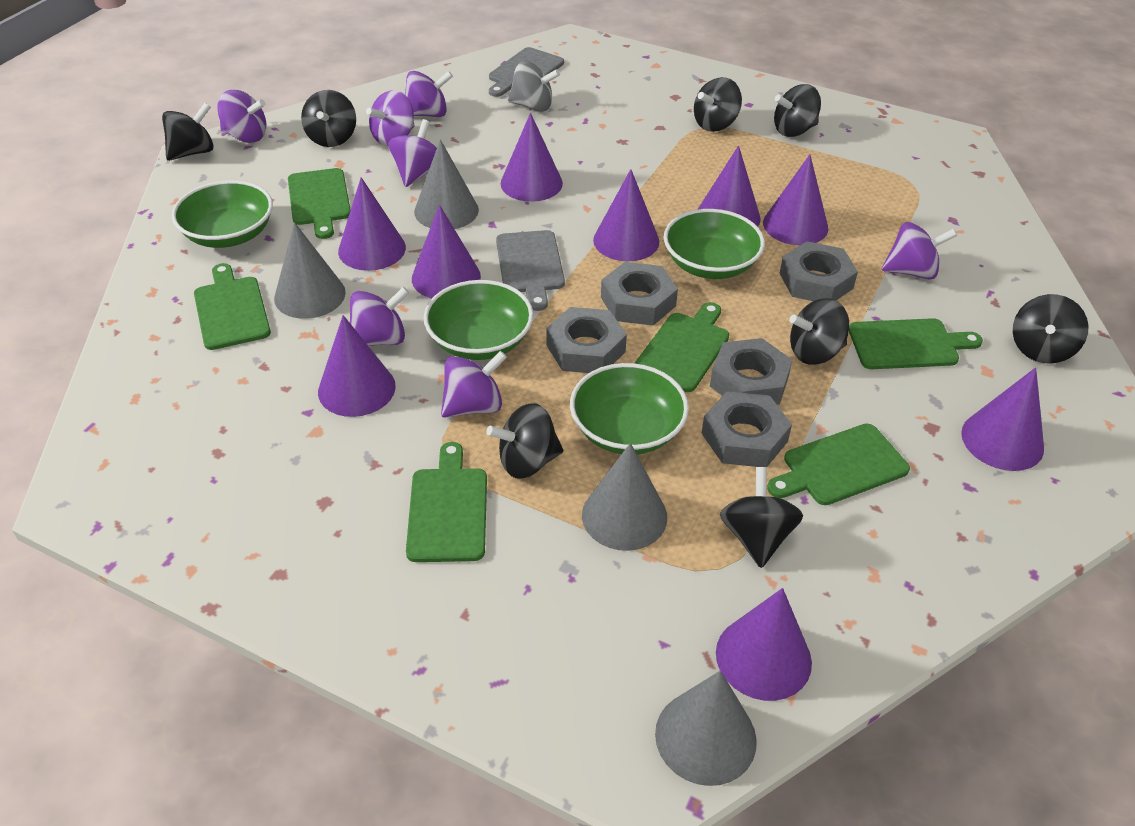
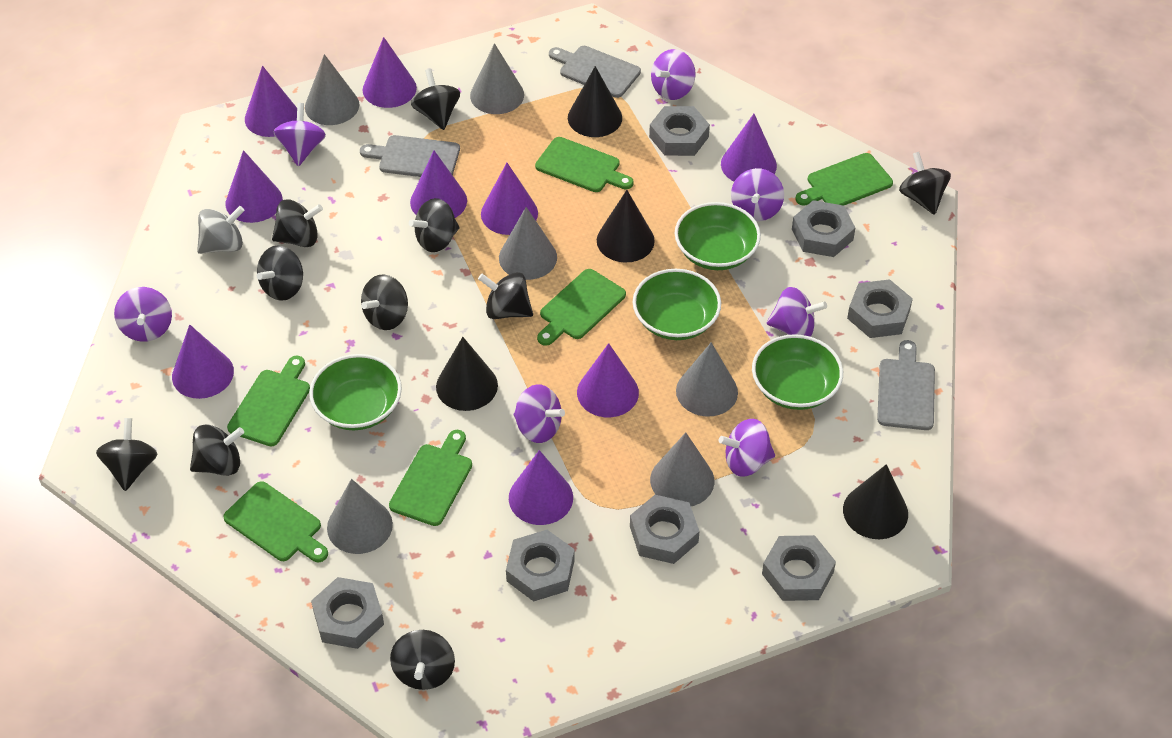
black cone: 0 -> 4
black spinning top: 8 -> 10
grey cone: 4 -> 6
grey cutting board: 2 -> 3
grey nut: 5 -> 7

